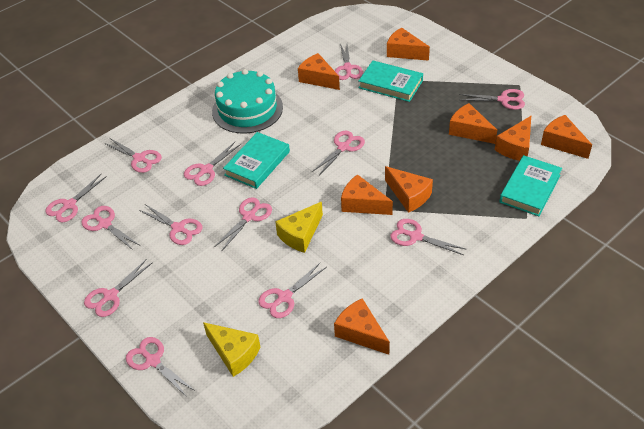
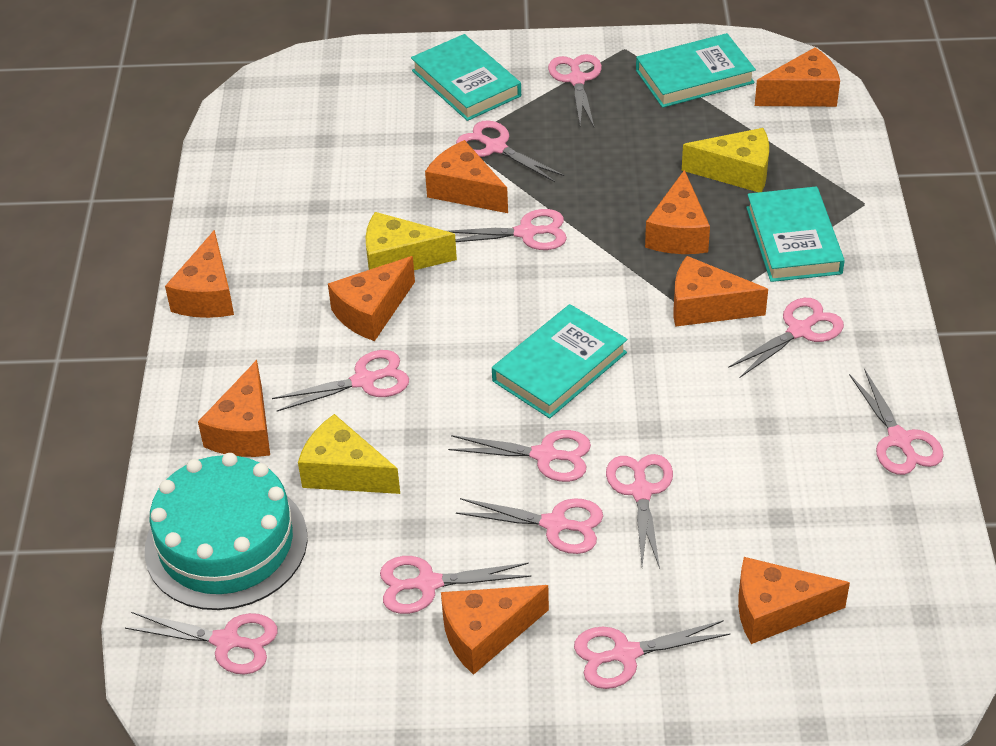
orange cheese: 8 -> 9
pink scissors: 13 -> 12
turquoise book: 3 -> 4
yellow cheese: 2 -> 3

